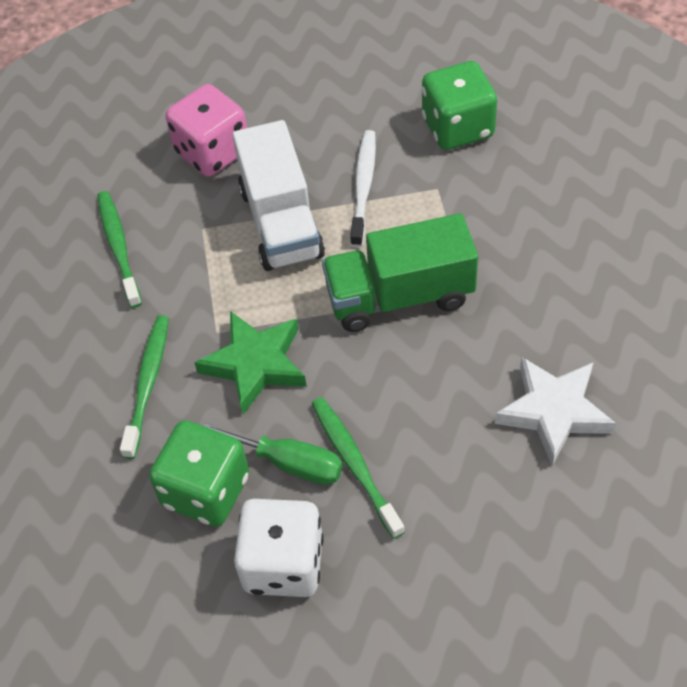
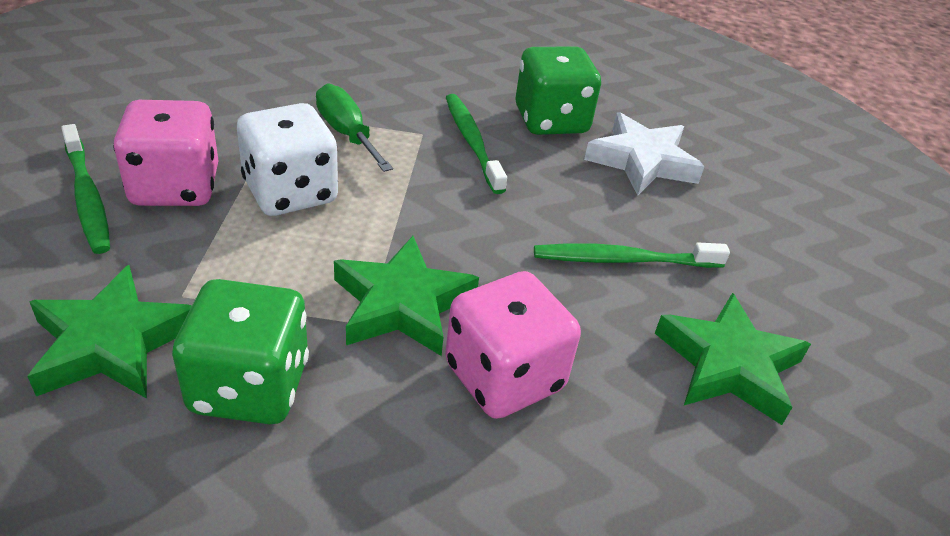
green star: 1 -> 3
green truck: 1 -> 0
pink dice: 1 -> 2
white toothbrush: 1 -> 0
white truck: 1 -> 0

